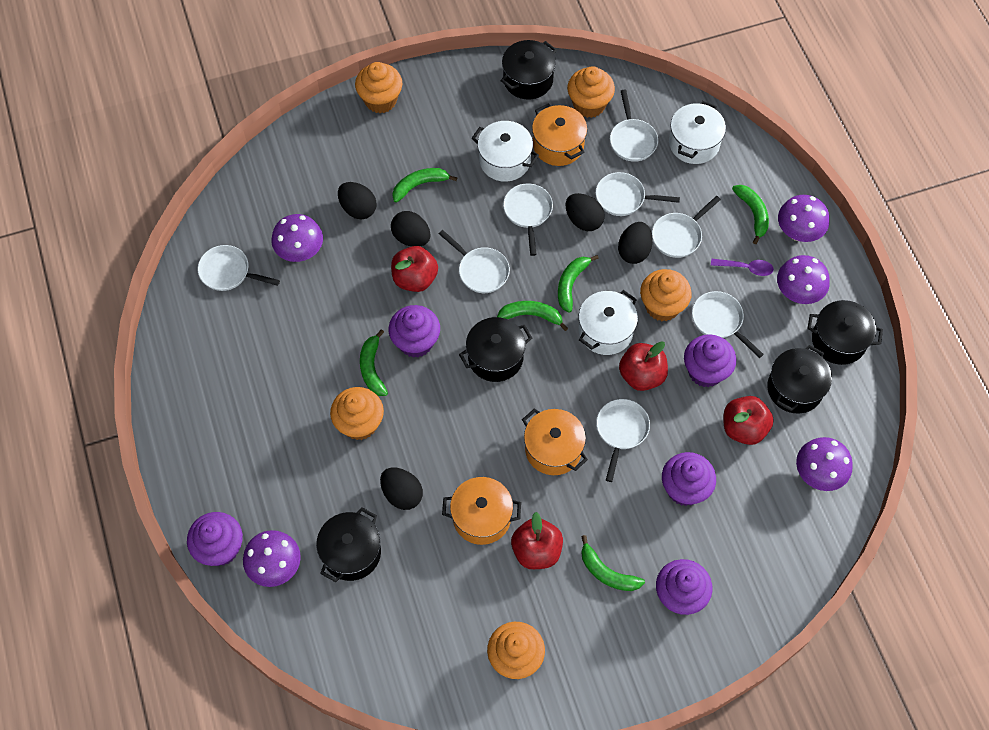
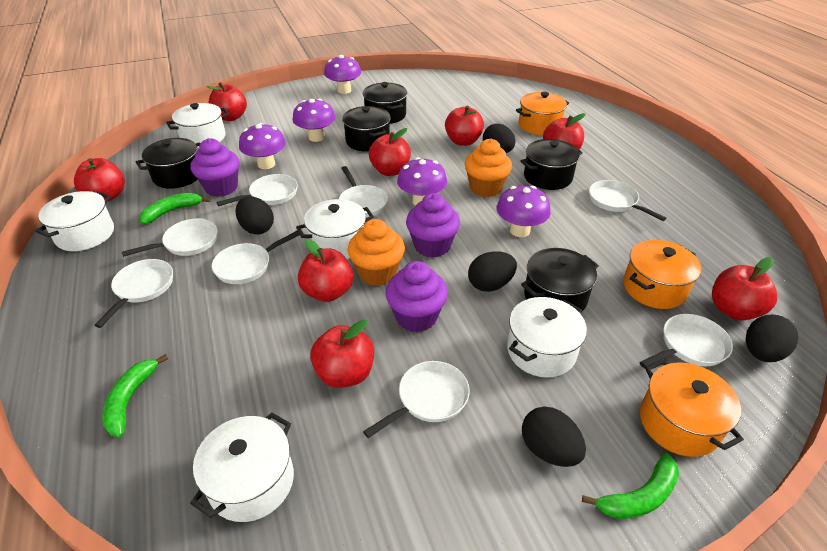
green banana: 6 -> 3
orange cupcake: 5 -> 2
purple cupcake: 5 -> 3
purple spoon: 1 -> 0
red apple: 4 -> 8
white pot: 3 -> 5

